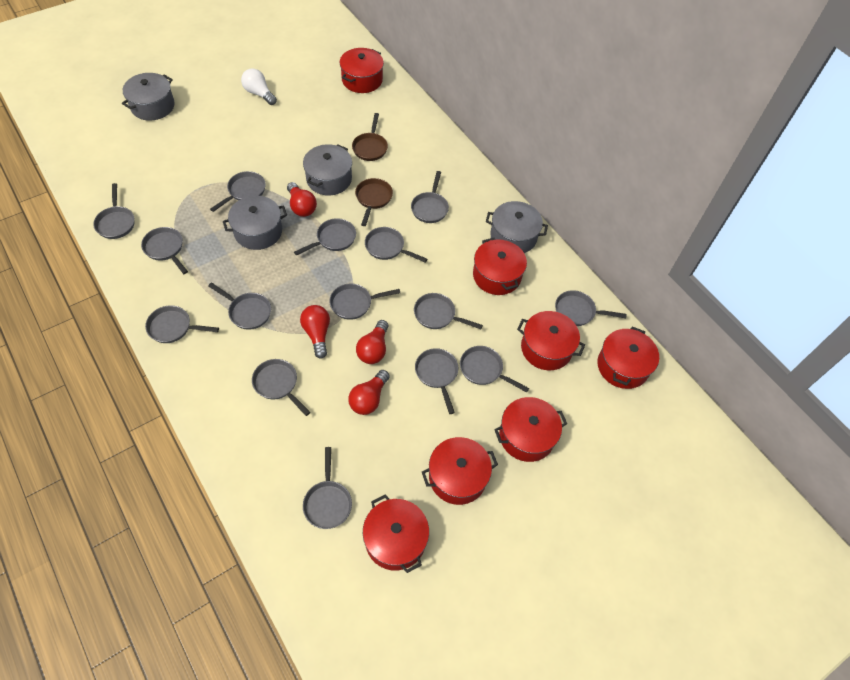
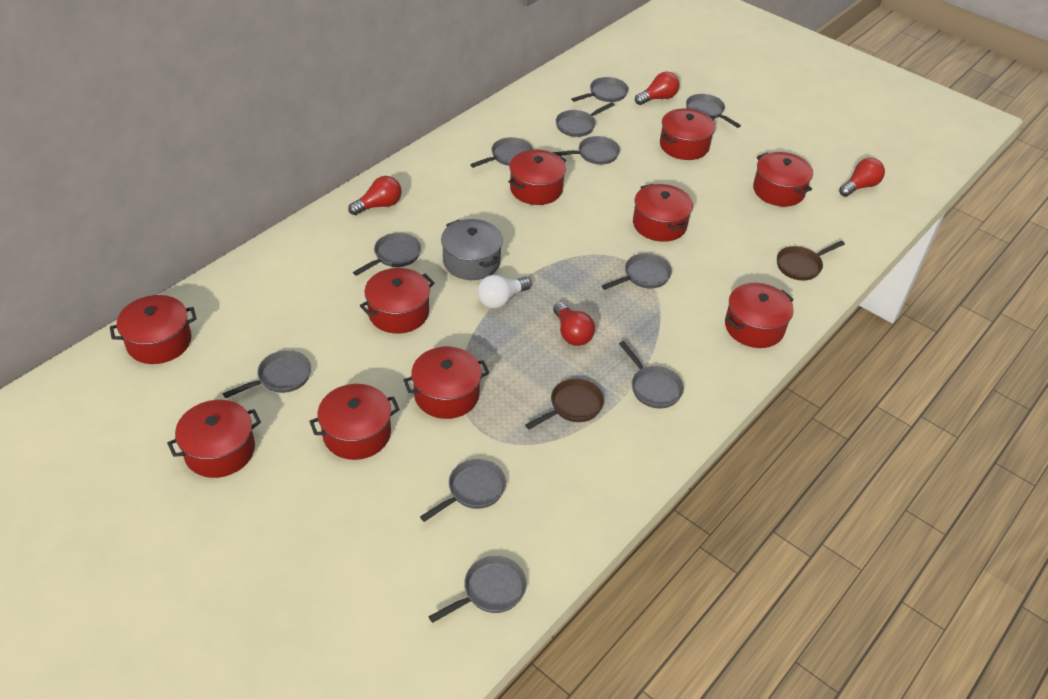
grey pan: 15 -> 11
grey pot: 4 -> 1
red pot: 7 -> 10

